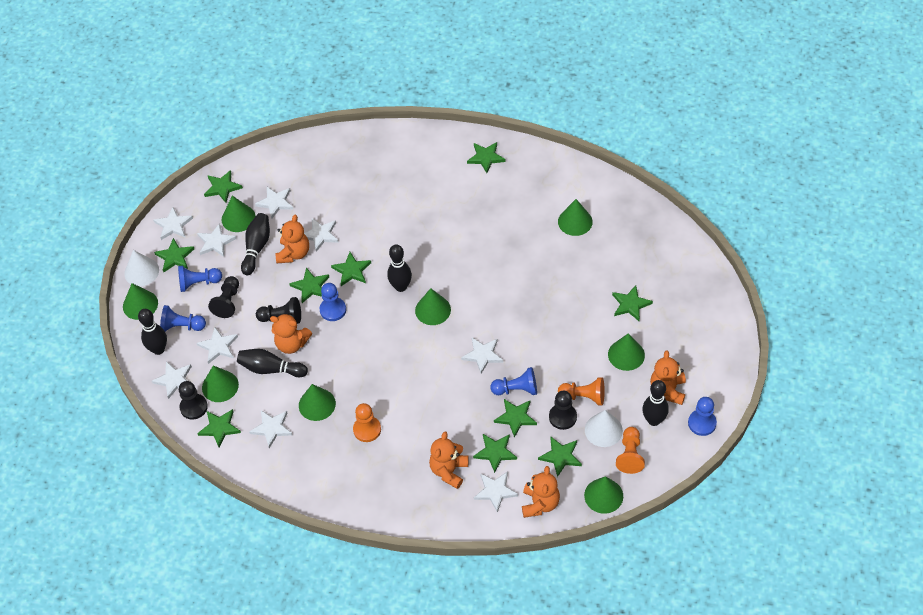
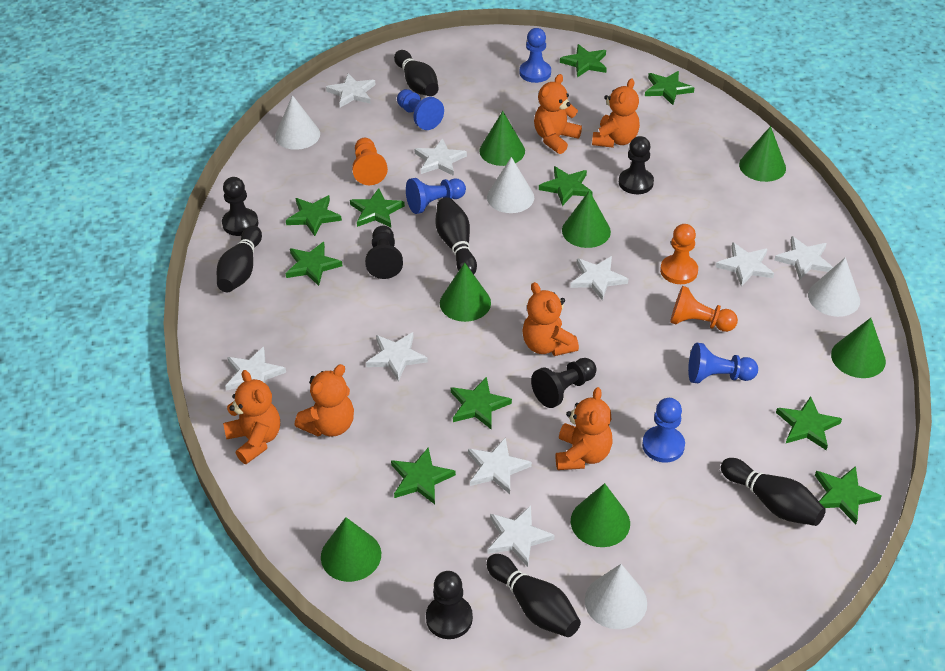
black pawn: 4 -> 5
green cone: 8 -> 7
orange teddy bear: 5 -> 6
white cone: 2 -> 4

